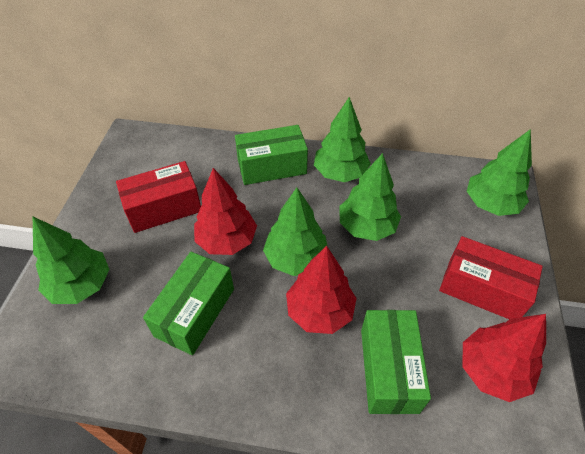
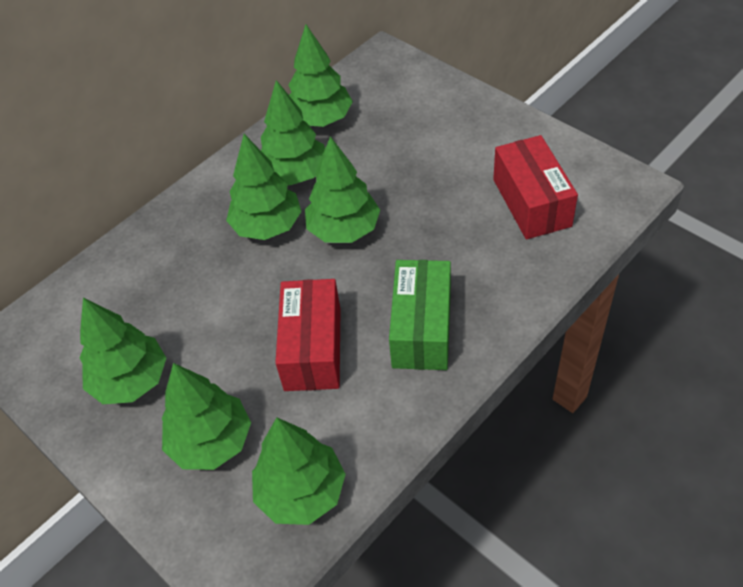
green box: 3 -> 1
green tree: 5 -> 7
red tree: 3 -> 0

